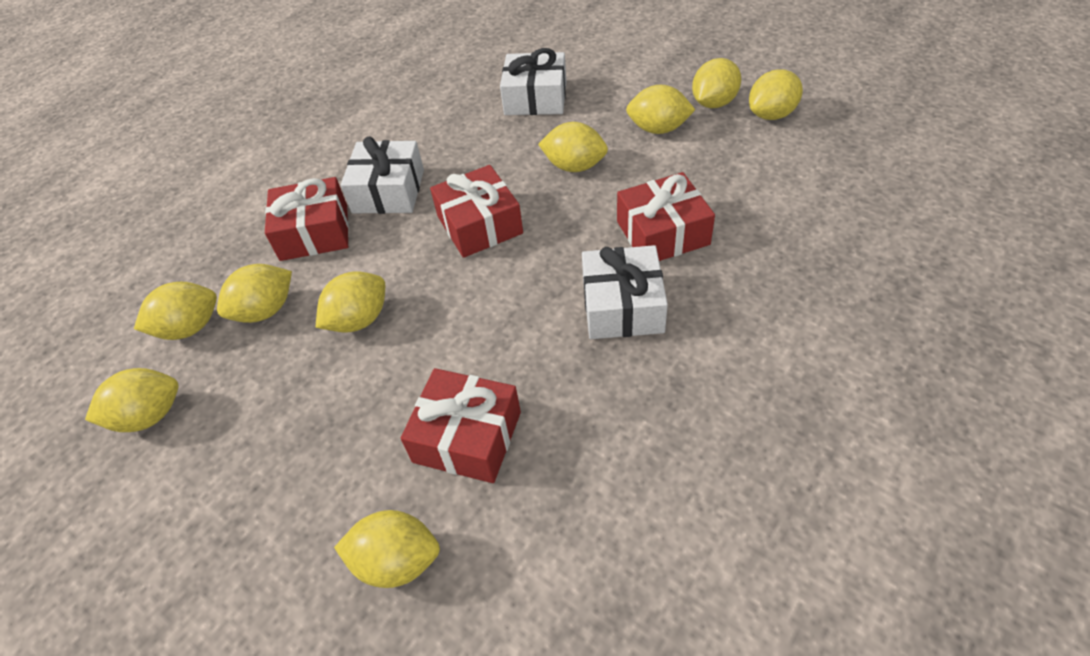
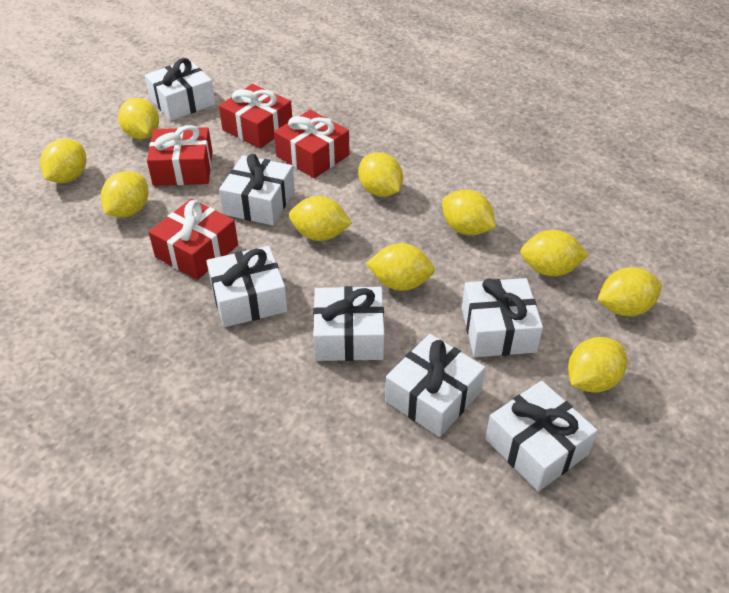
white gift: 3 -> 7
yellow lemon: 9 -> 10

